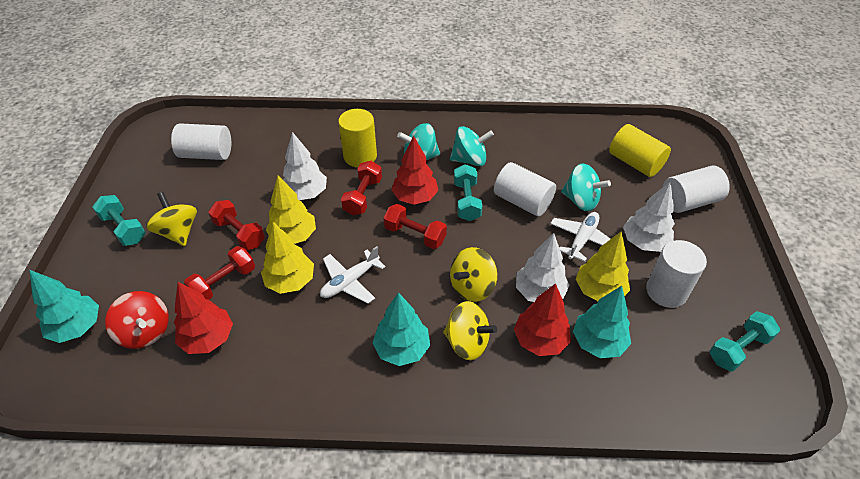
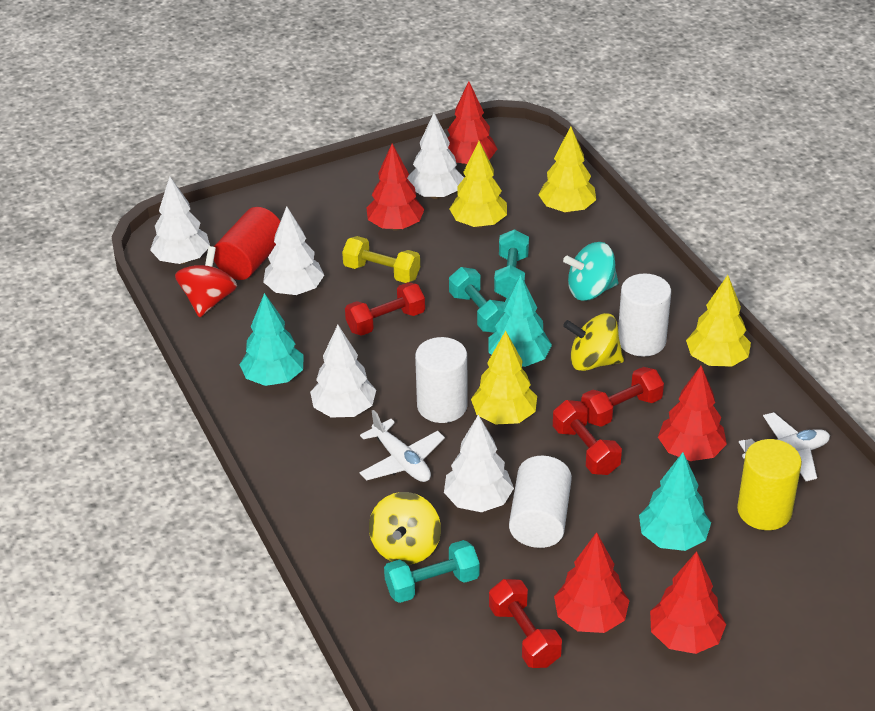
red cylinder: 0 -> 1
red tree: 3 -> 5
turquoise spinning top: 3 -> 1
white cylinder: 4 -> 3
white tree: 3 -> 5
yellow cylinder: 2 -> 1
yellow dumbbell: 0 -> 1
yellow spinning top: 3 -> 2
yellow tree: 3 -> 4

